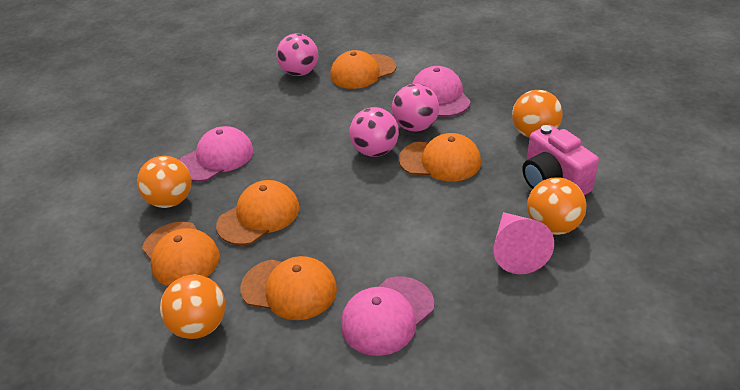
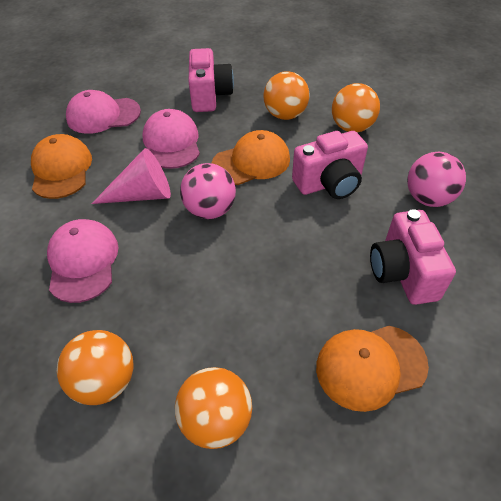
orange cap: 5 -> 3
pink ball: 3 -> 2
pink camera: 1 -> 3

